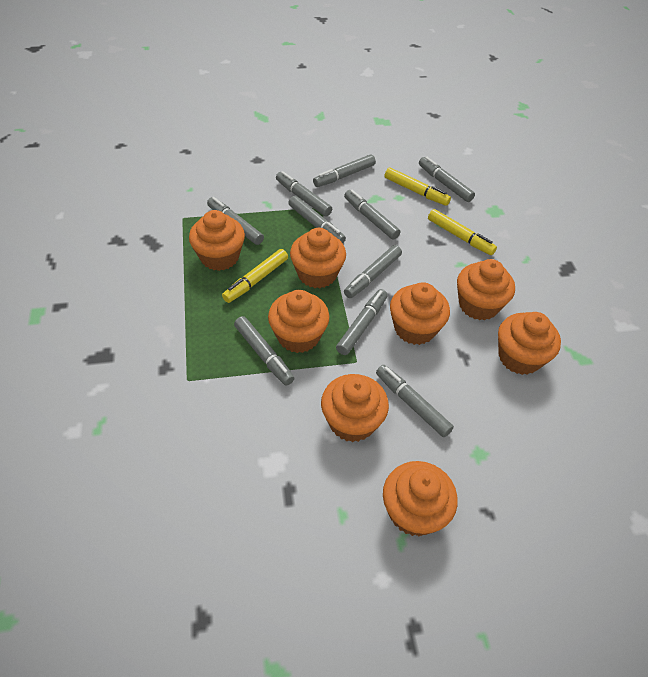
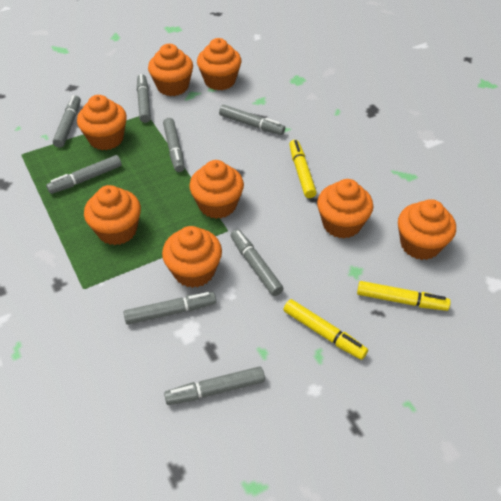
grey marker: 10 -> 8

